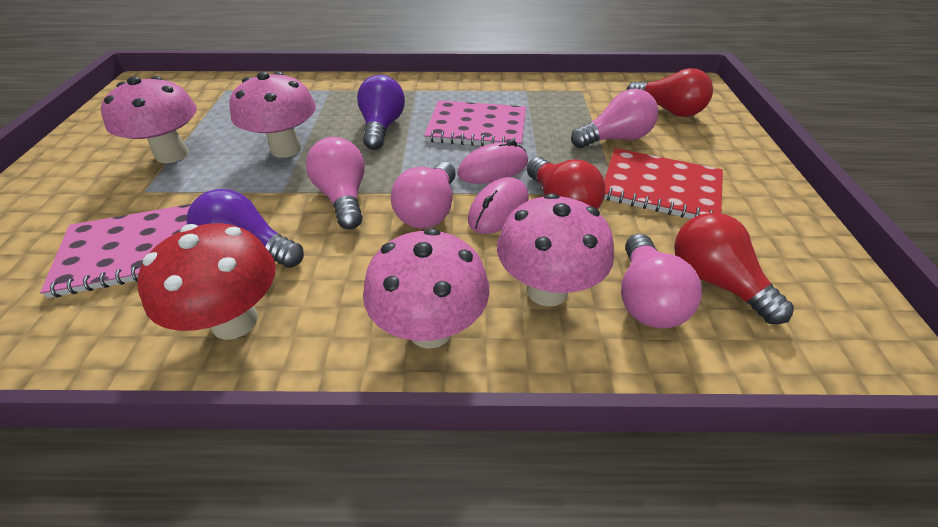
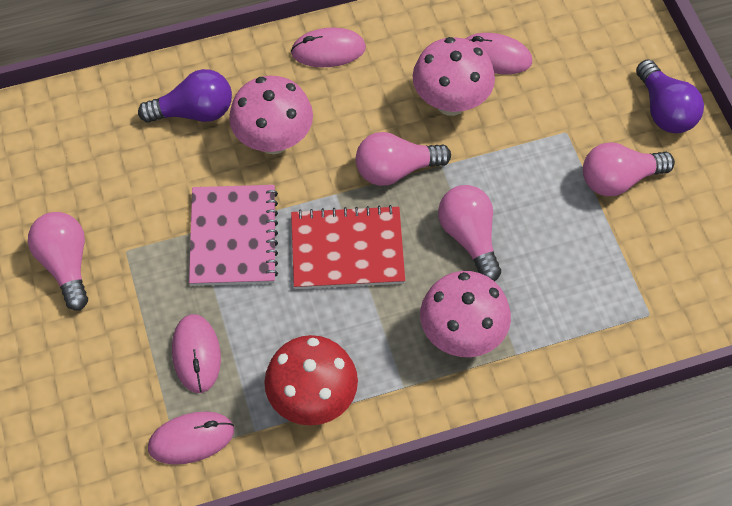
pink mouse: 2 -> 4
pink mushroom: 4 -> 3
pink notebook: 2 -> 1
red light bulb: 3 -> 0

